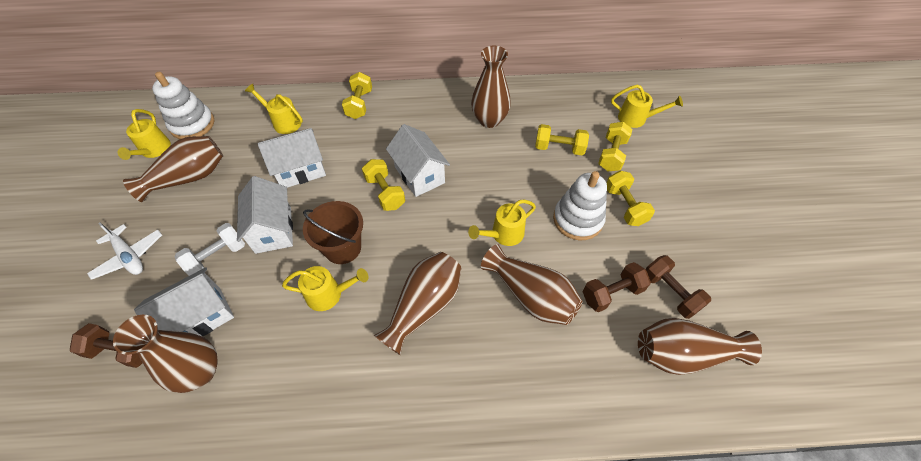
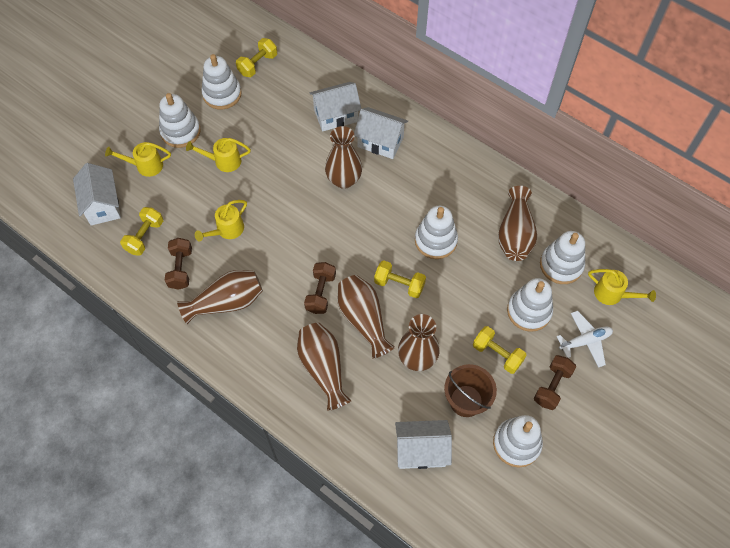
white dumbbell: 1 -> 0
white stacking toy: 2 -> 6
yellow dumbbell: 5 -> 4
yellow watering can: 5 -> 4

